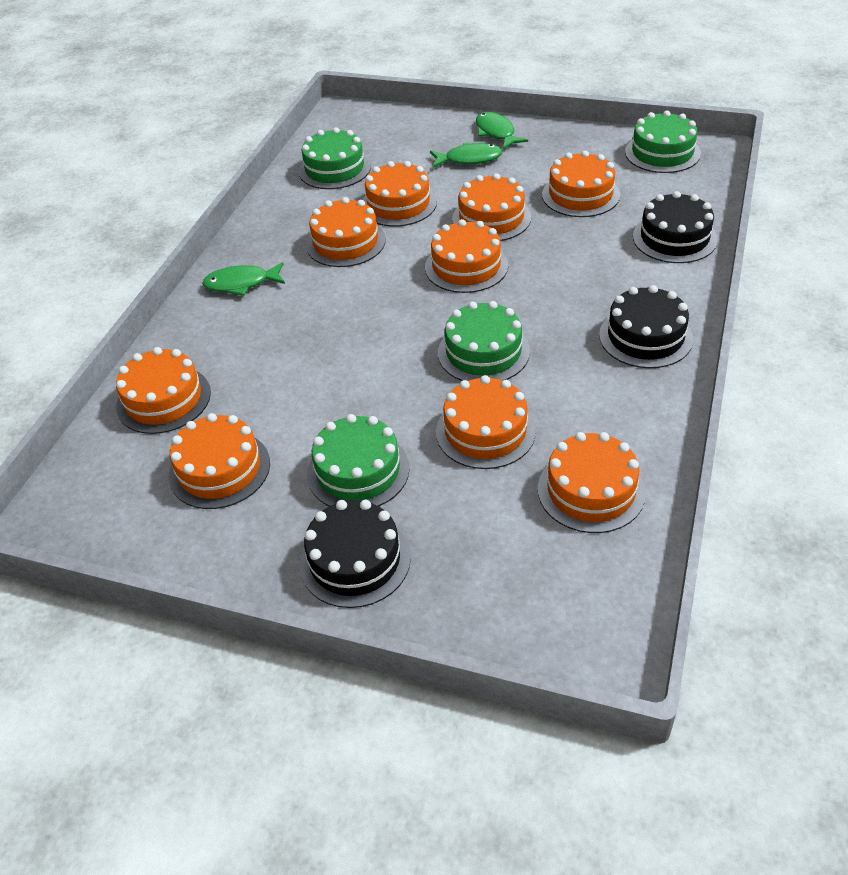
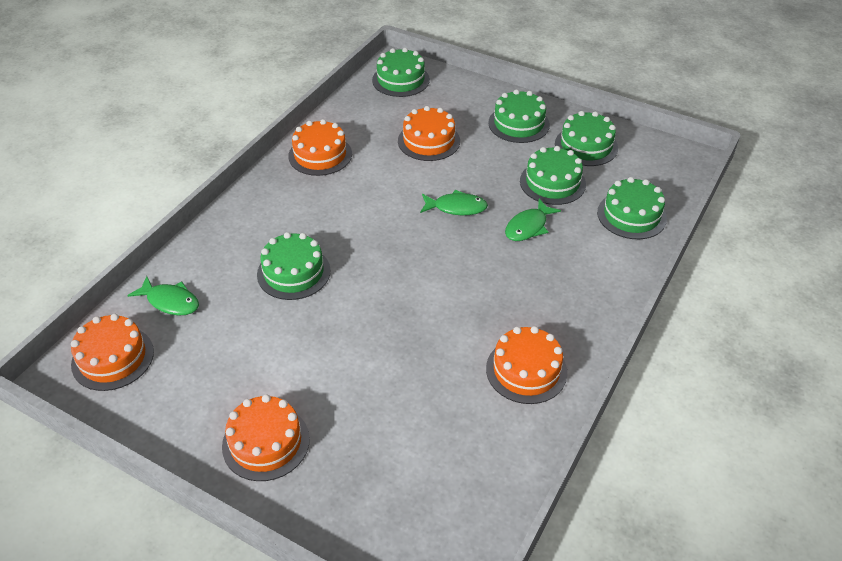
black cake: 3 -> 0
green cake: 4 -> 6
orange cake: 9 -> 5

